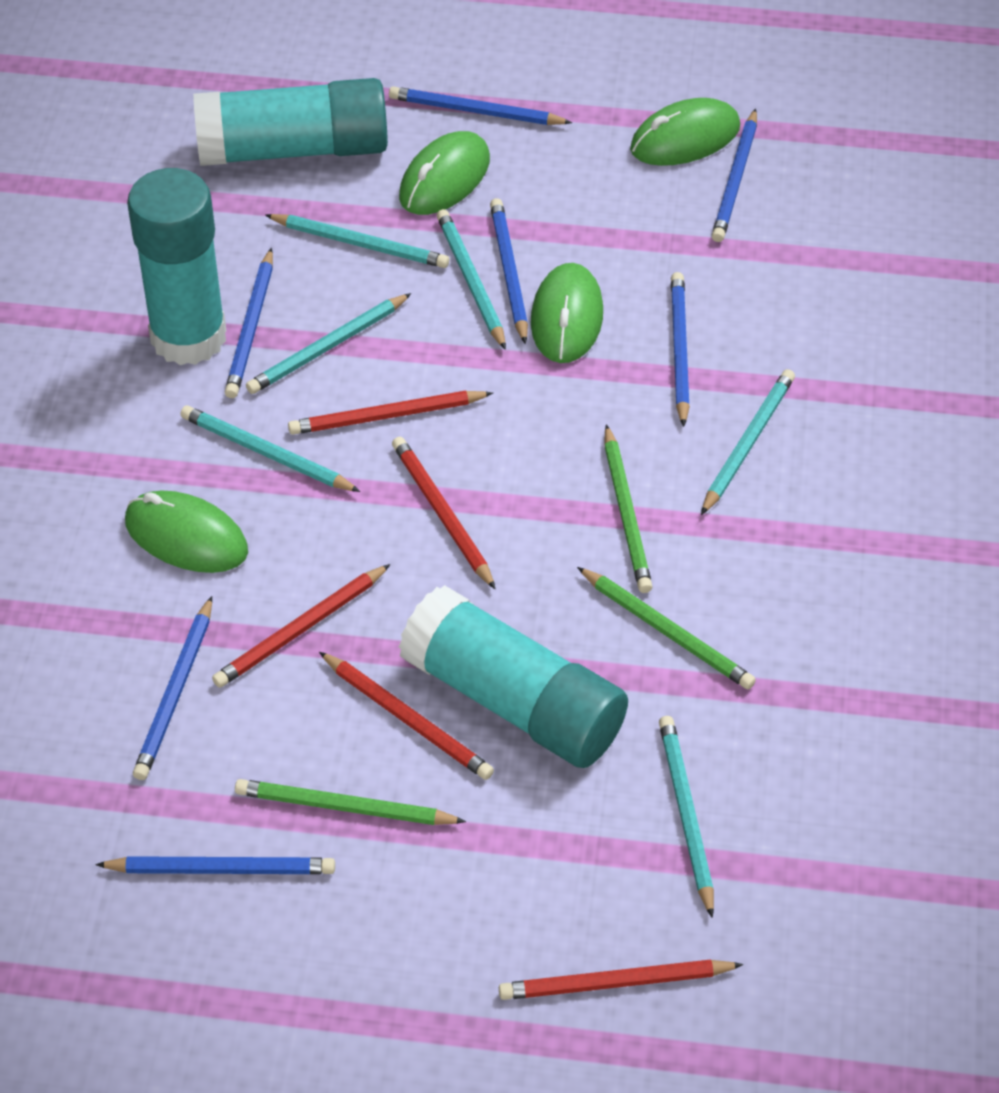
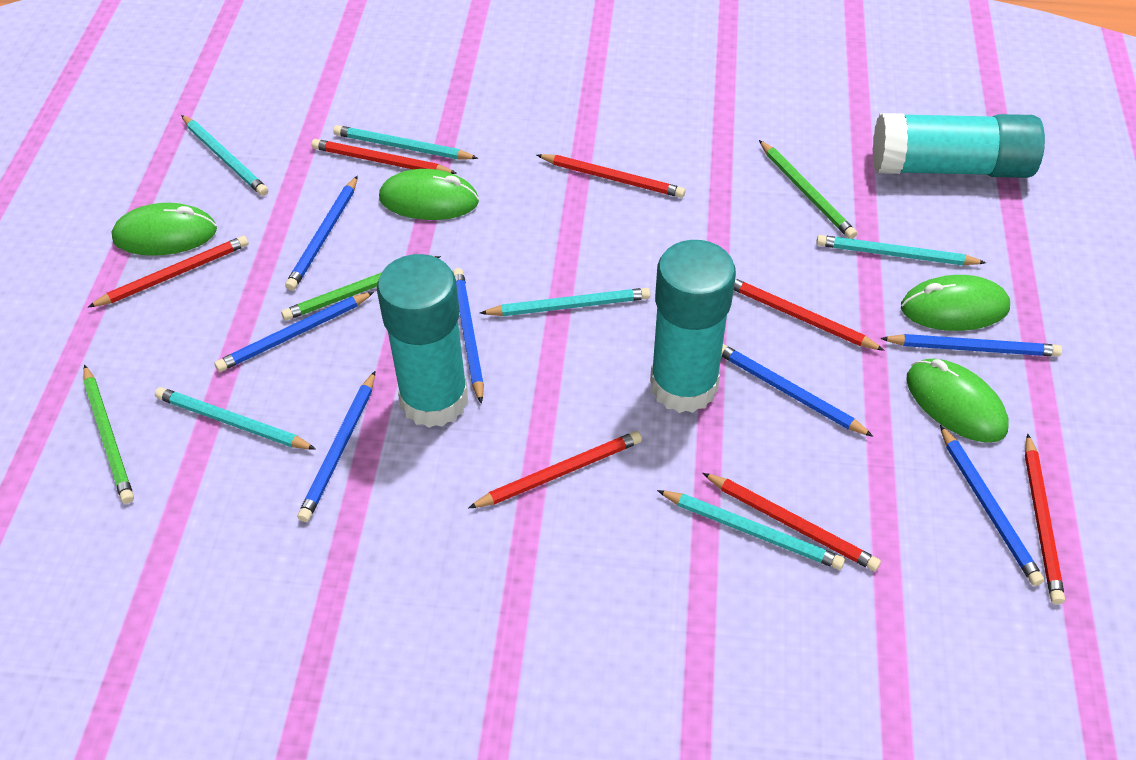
red pencil: 5 -> 7

